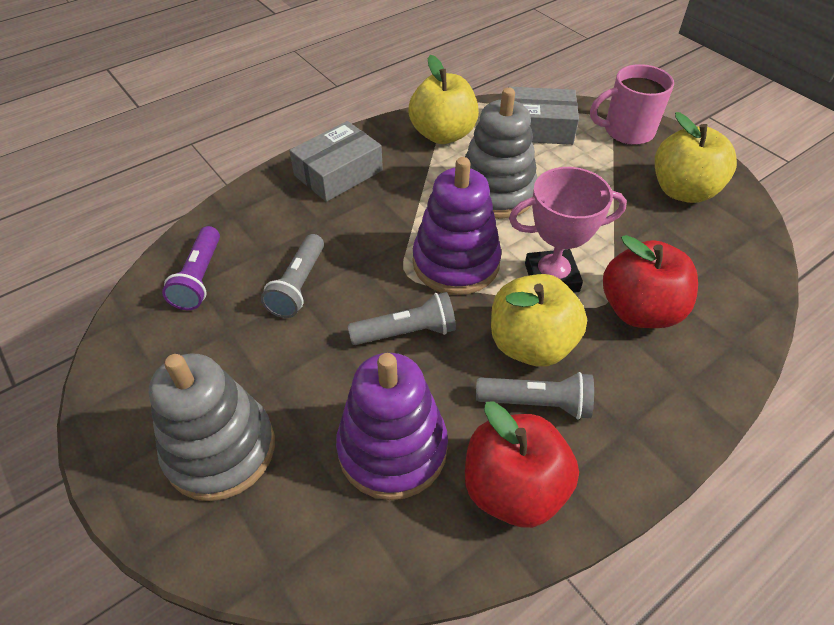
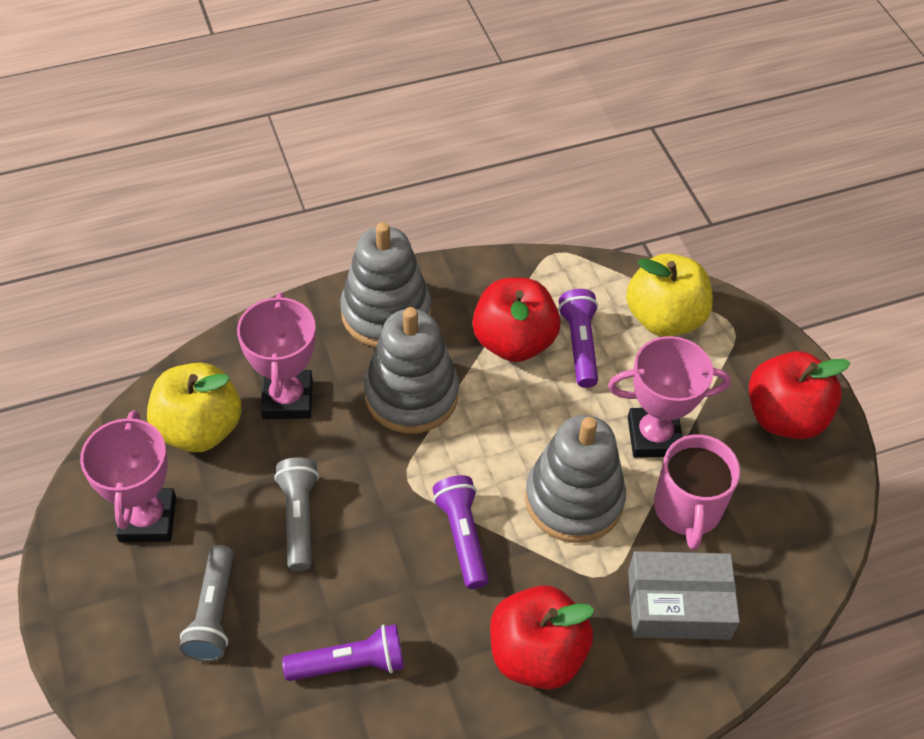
grey box: 2 -> 1
grey flashlight: 3 -> 2
grey stacking toy: 2 -> 3
pink trophy: 1 -> 3
purple flashlight: 1 -> 3
purple stacking toy: 2 -> 0
red apple: 2 -> 3
yellow apple: 3 -> 2

